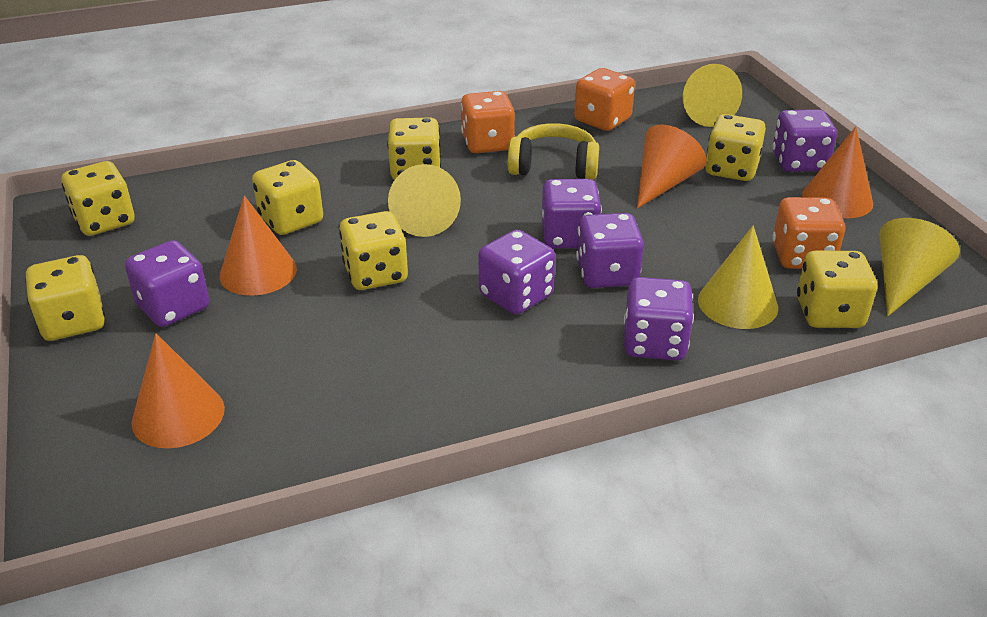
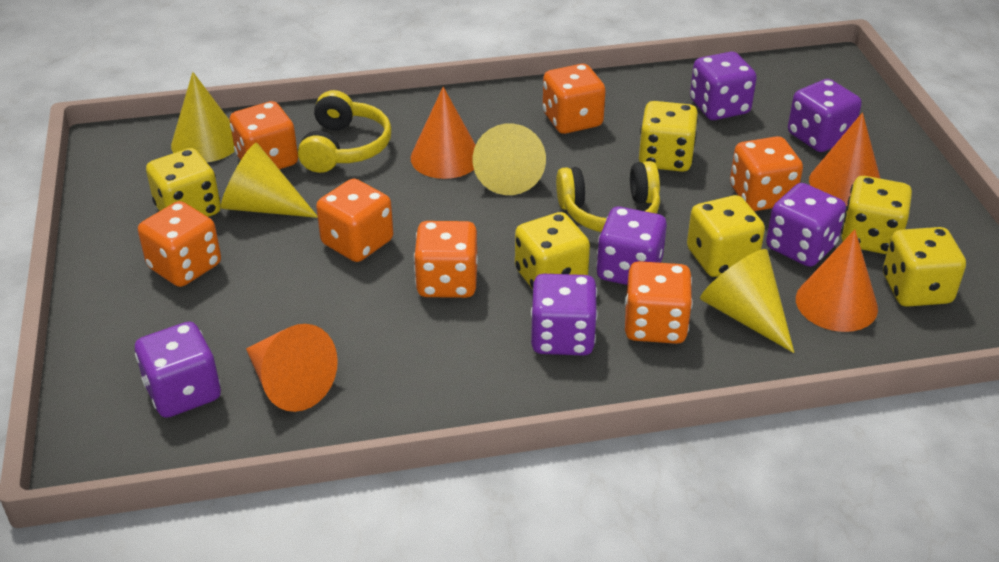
orange dice: 3 -> 7
yellow dice: 7 -> 6
yellow headphones: 1 -> 2

